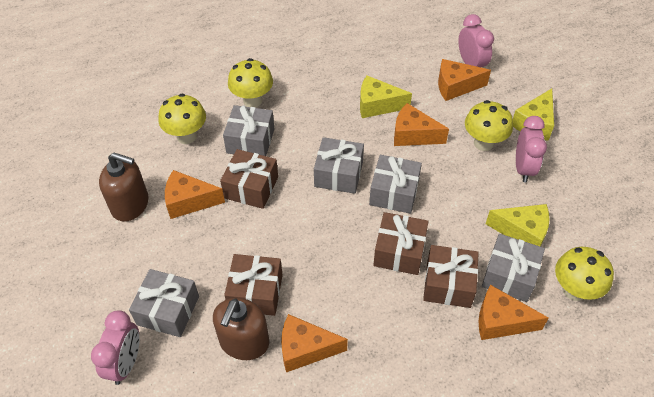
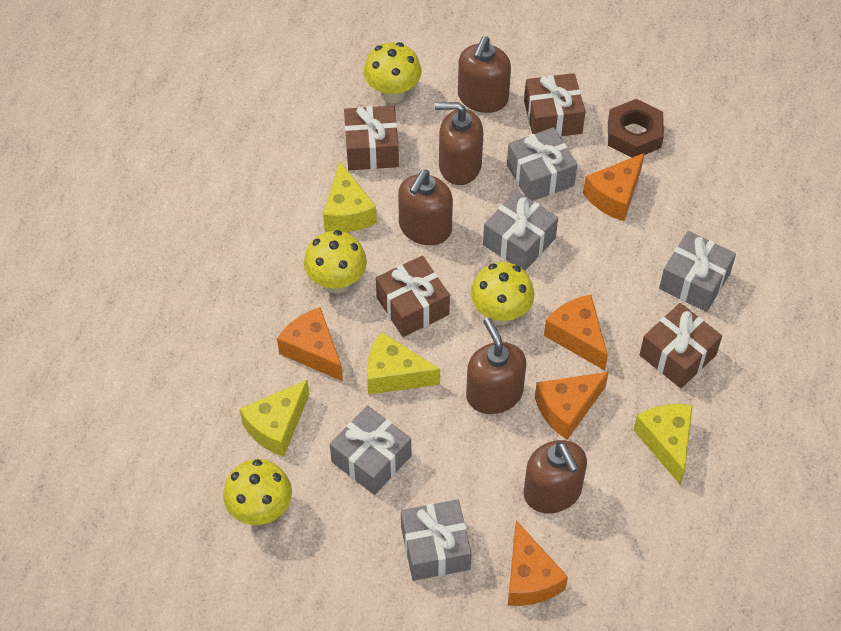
brown nut: 0 -> 1
brown soap dispenser: 2 -> 5
pink clock: 3 -> 0
yellow cheese: 3 -> 4

